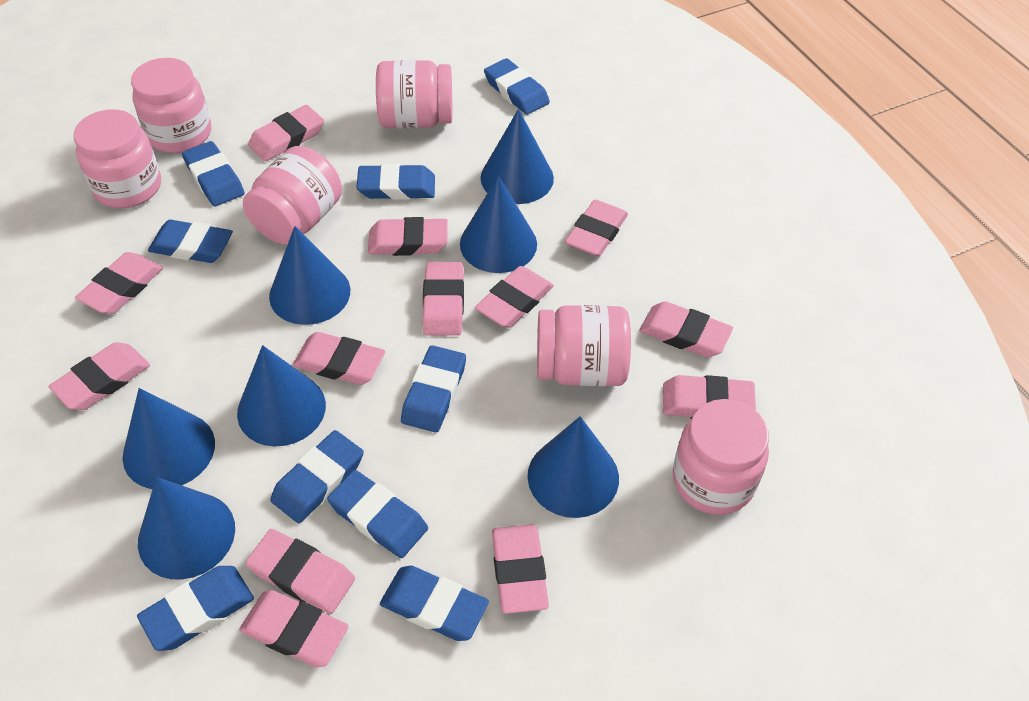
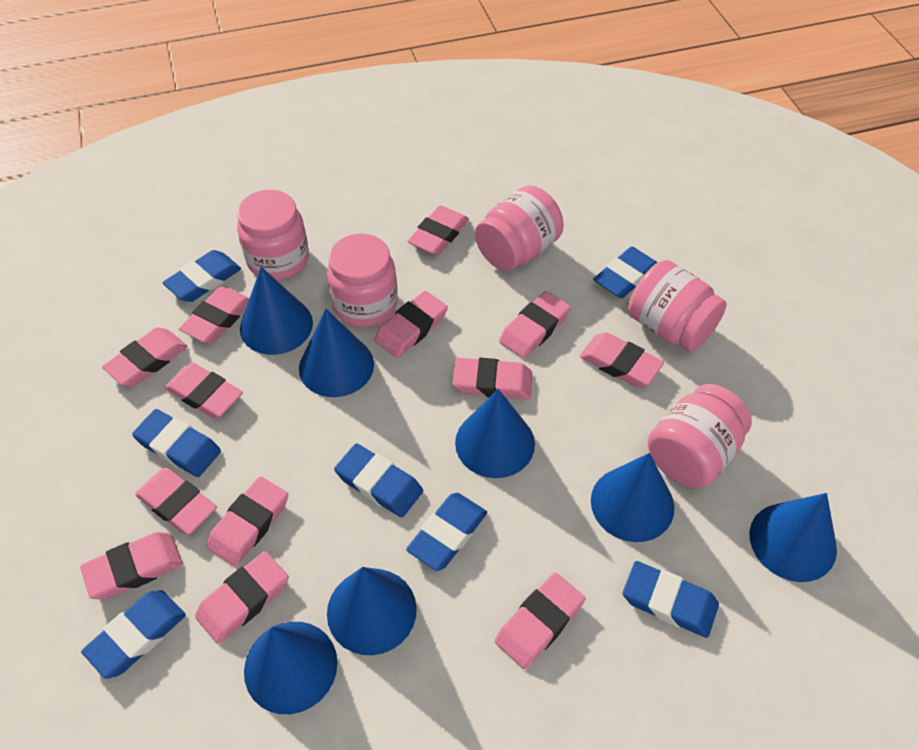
blue eraser: 9 -> 7
pink jar: 6 -> 5

